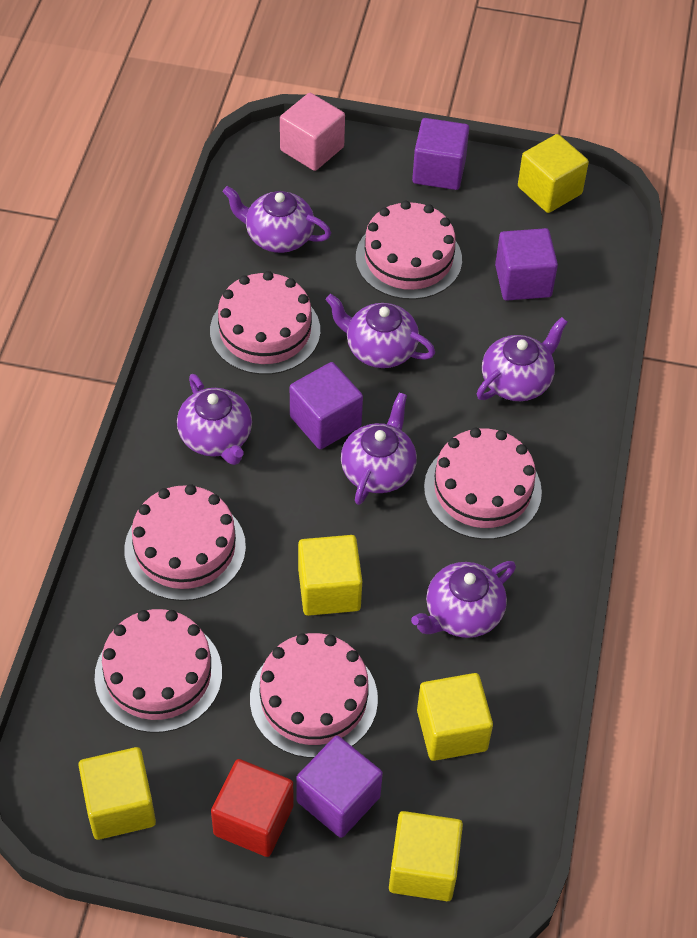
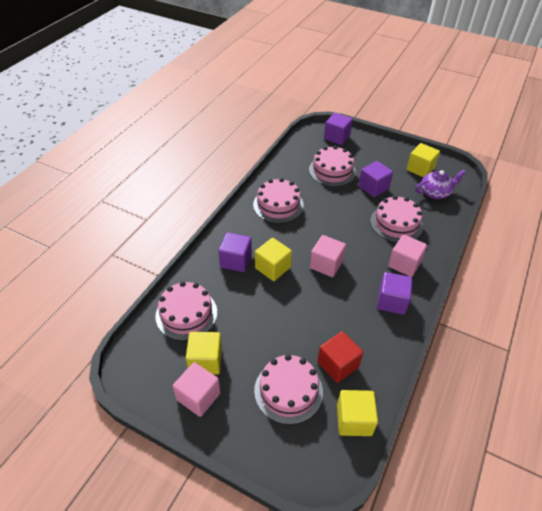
pink cake: 6 -> 5
pink cube: 1 -> 3
purple teapot: 6 -> 1
yellow cube: 5 -> 4

